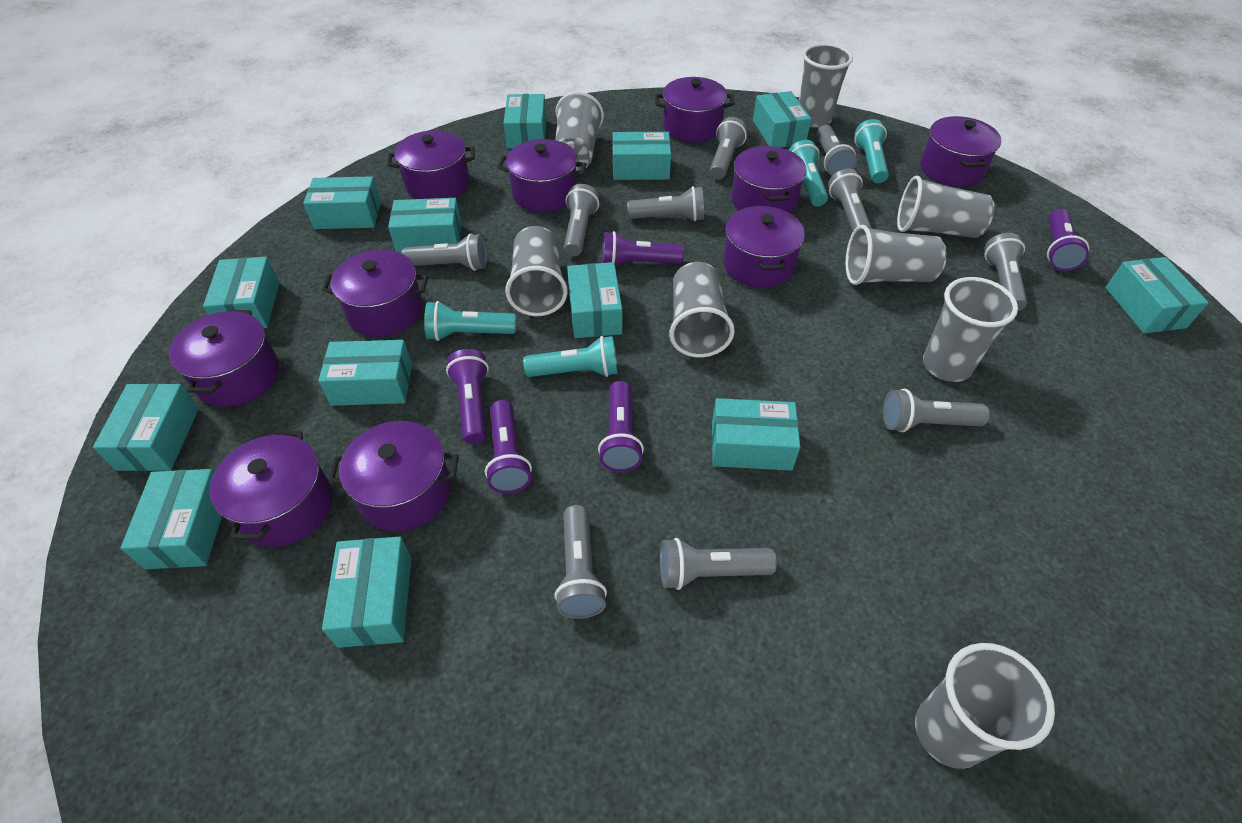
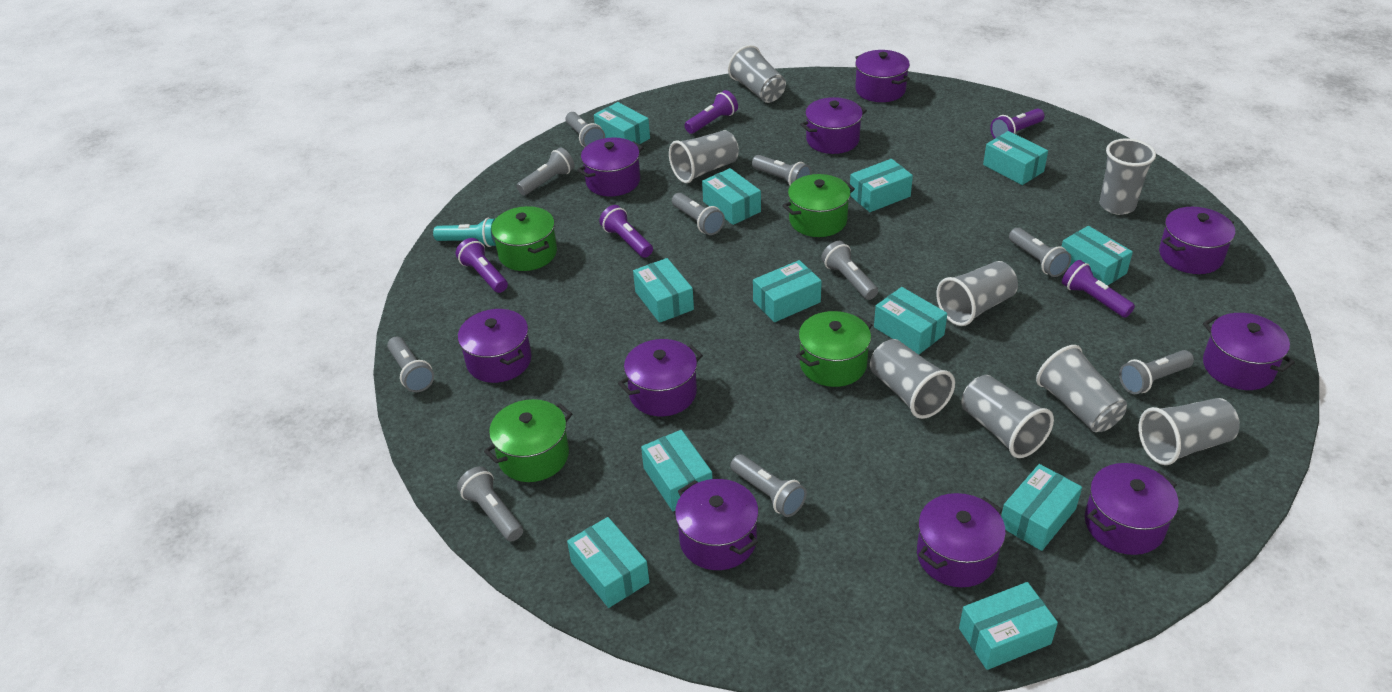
green pot: 0 -> 4
turquoise box: 13 -> 12
turquoise flashlight: 4 -> 1

